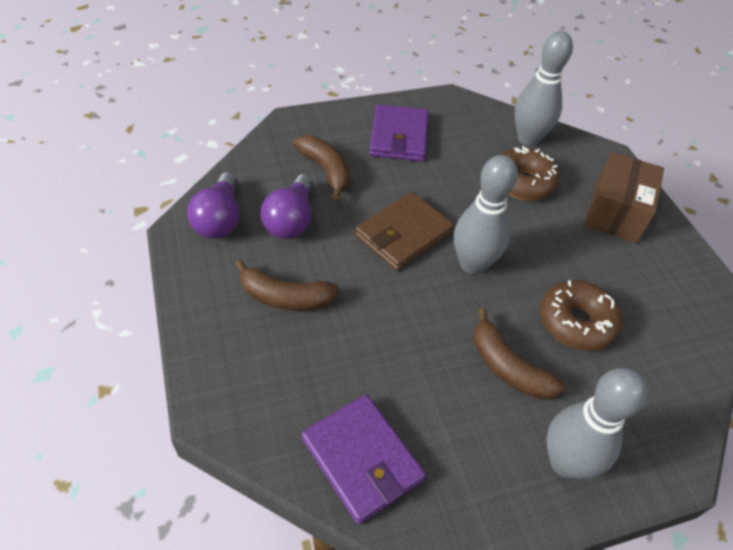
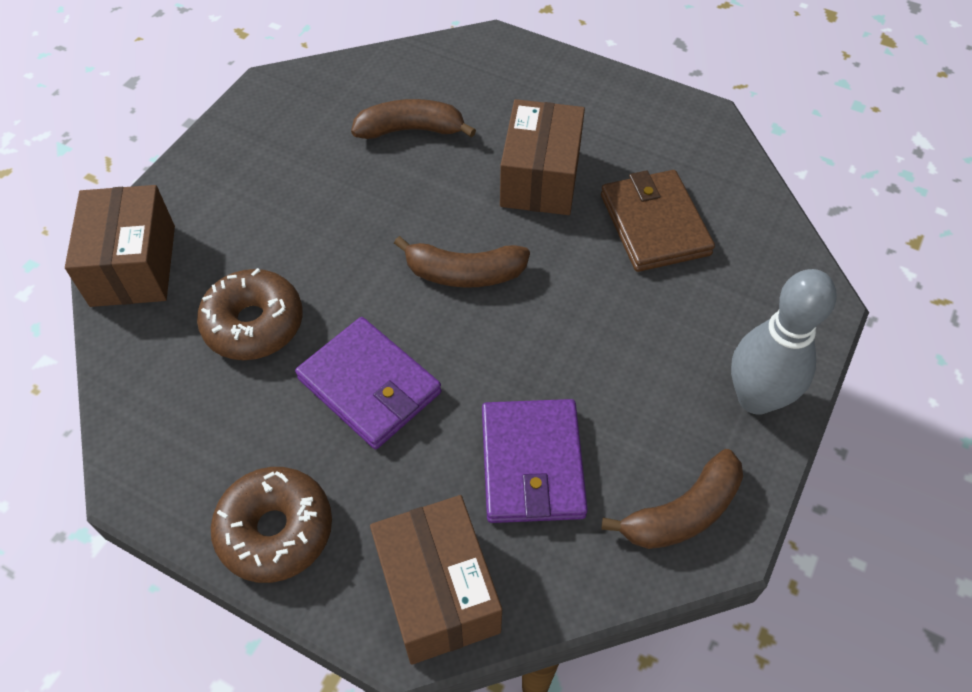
brown box: 1 -> 3
grey bowling pin: 3 -> 1
purple light bulb: 2 -> 0

